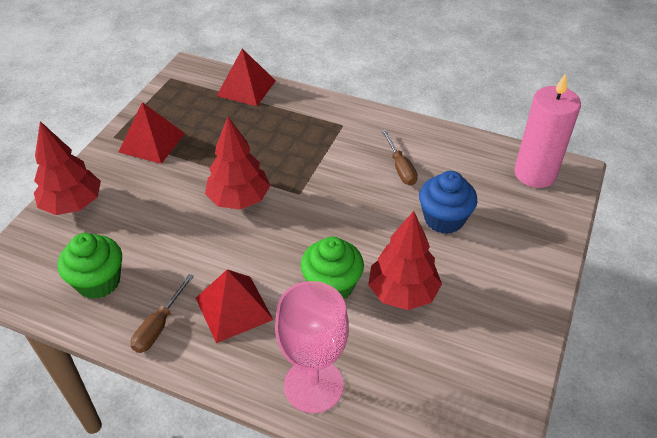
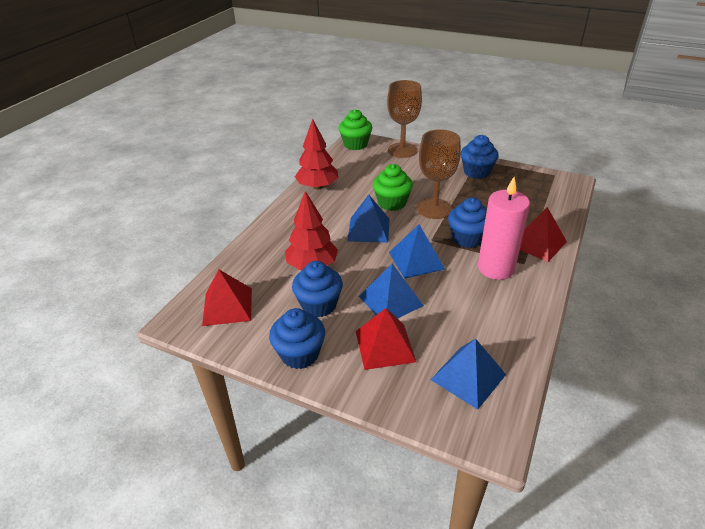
blue cupcake: 1 -> 4
blue pyramid: 0 -> 4
brown goblet: 0 -> 2
brown screwdriver: 2 -> 0
pink goblet: 1 -> 0
red tree: 3 -> 2

